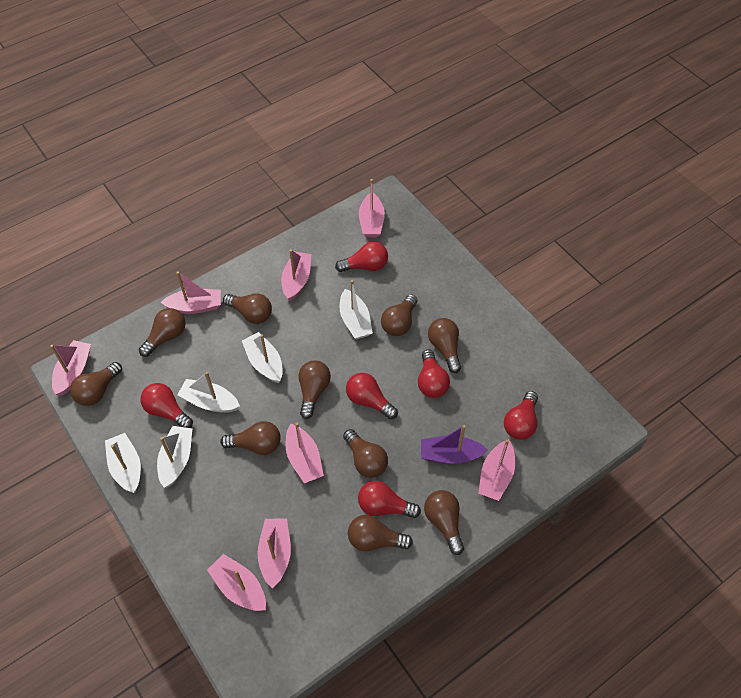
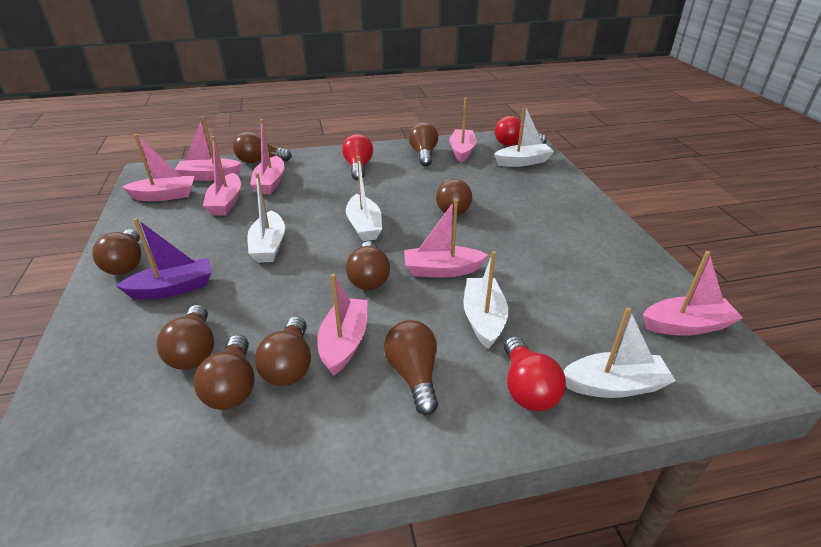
brown light bulb: 10 -> 9
red light bulb: 6 -> 3

